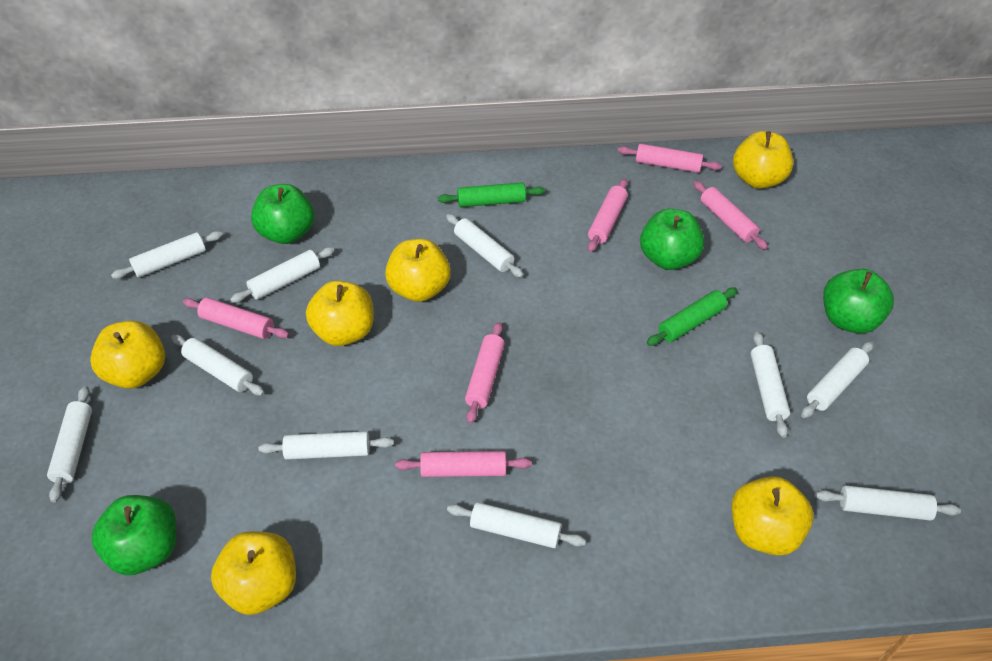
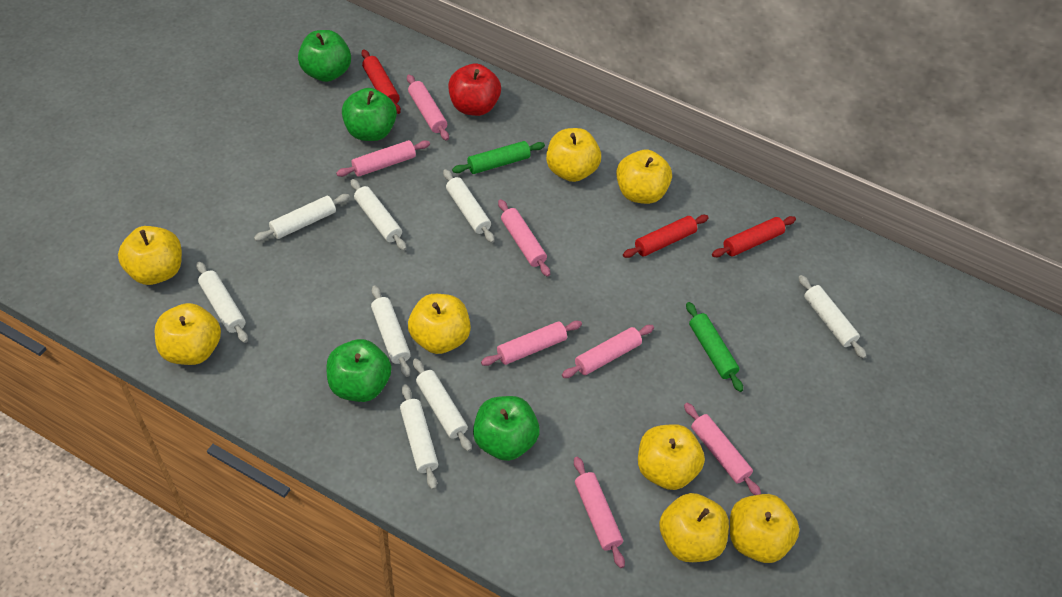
pink rolling pin: 6 -> 7
red apple: 0 -> 1
red rolling pin: 0 -> 3
white rolling pin: 10 -> 8
yellow apple: 6 -> 8

